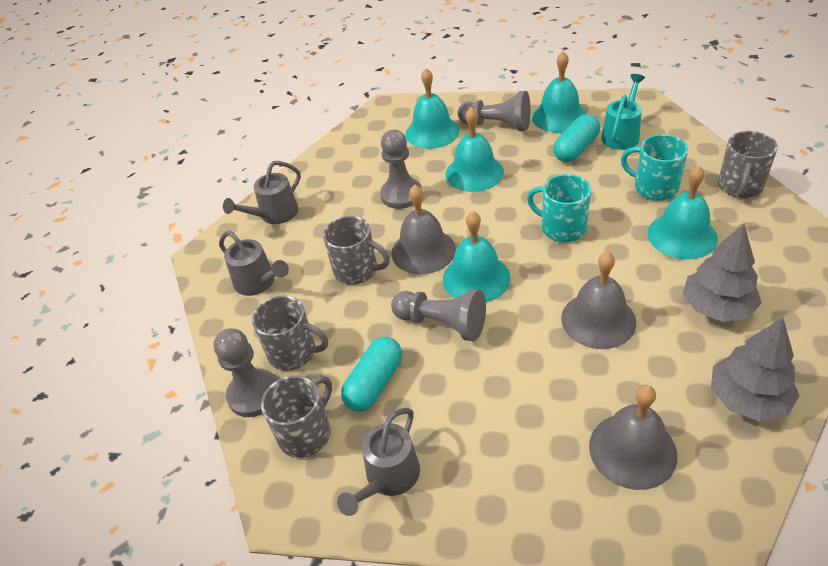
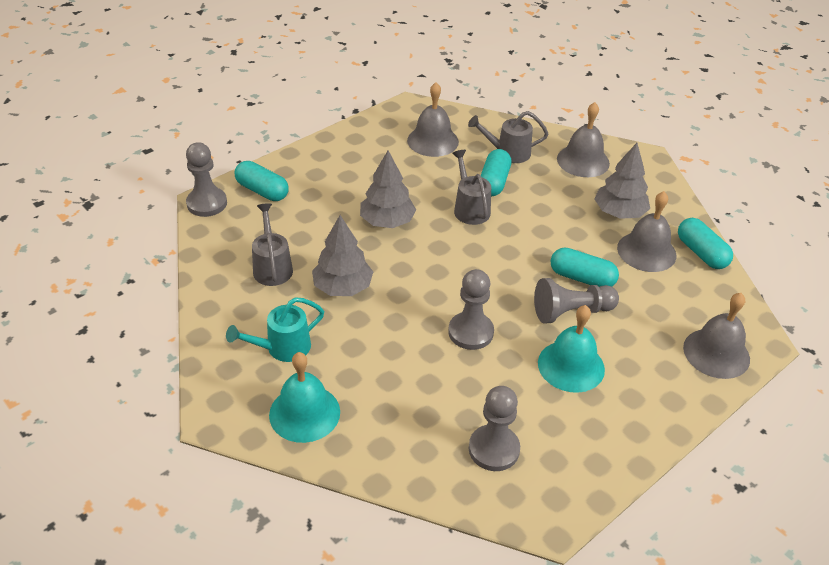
grey bell: 3 -> 4
grey mug: 4 -> 0
grey tree: 2 -> 3
turquoise bell: 5 -> 2
turquoise capsule: 2 -> 4
turquoise mug: 2 -> 0

